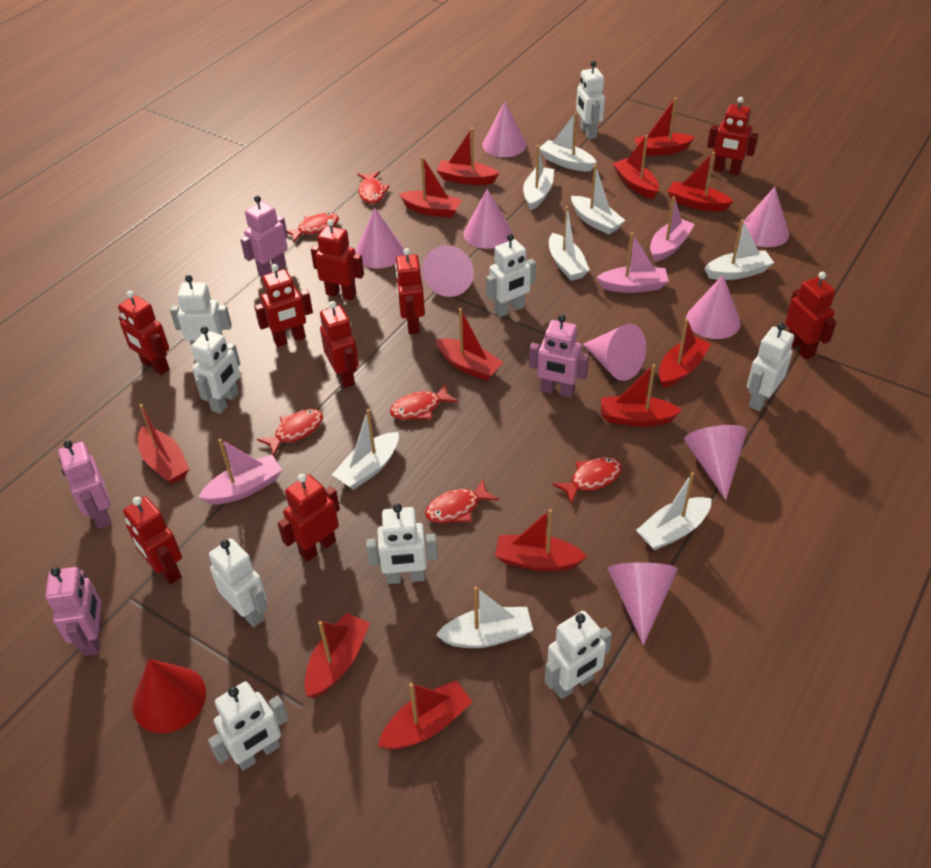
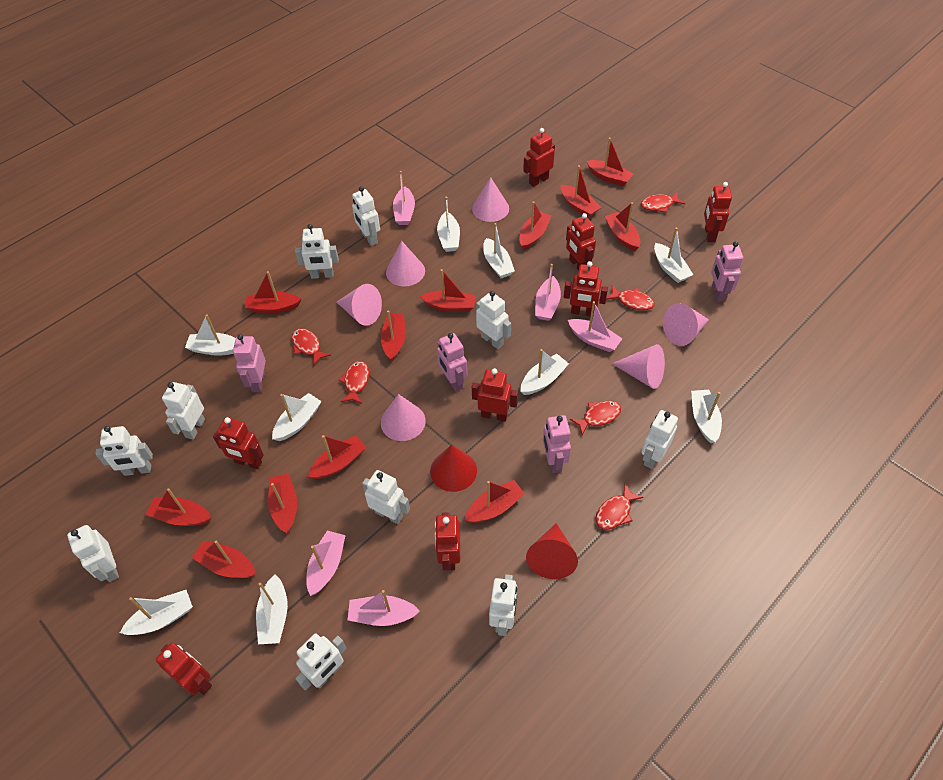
pink boat: 3 -> 5
pink cone: 9 -> 6
red cone: 1 -> 2
red robot: 9 -> 8
white boat: 8 -> 9
white robot: 9 -> 10

